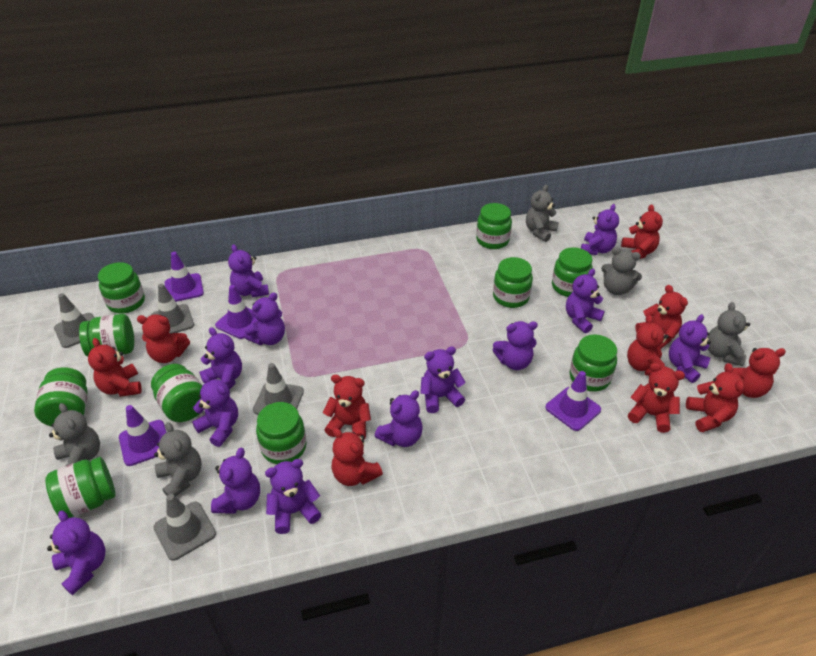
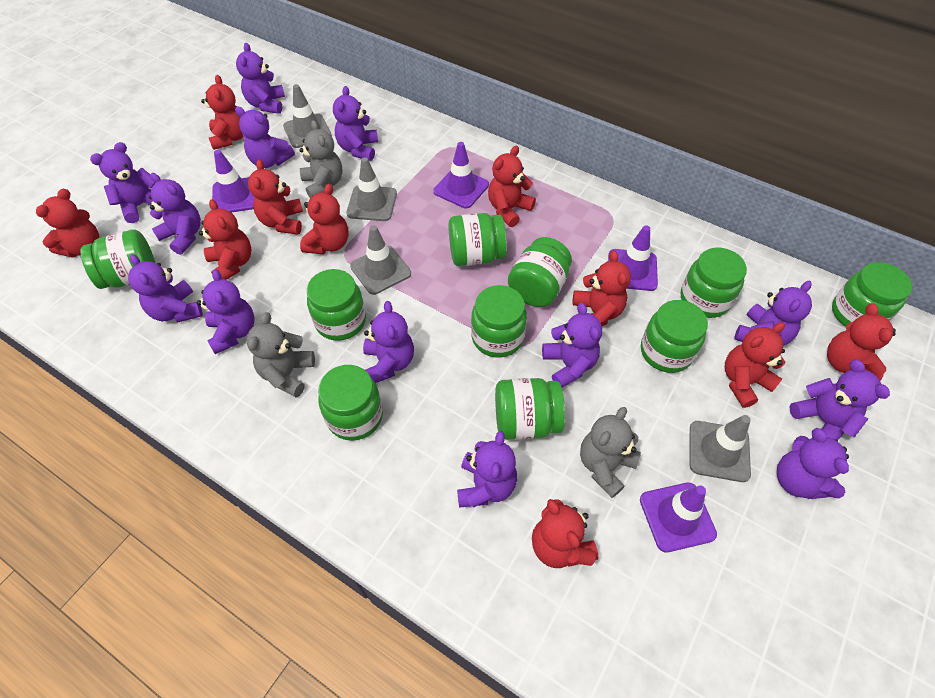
grey teddy bear: 5 -> 3

